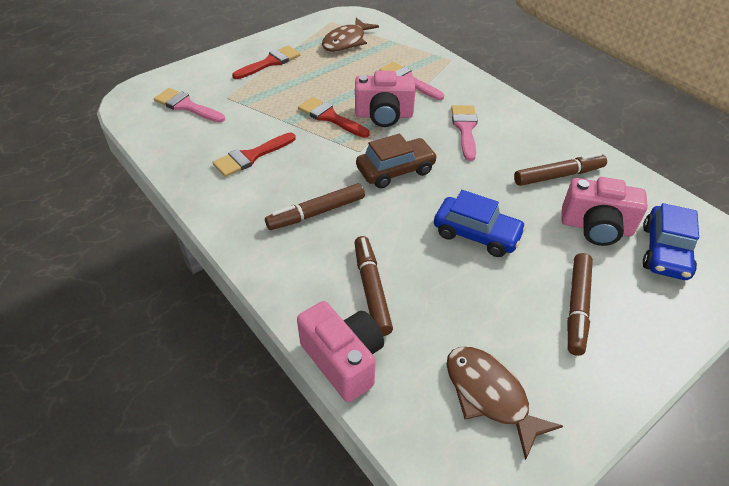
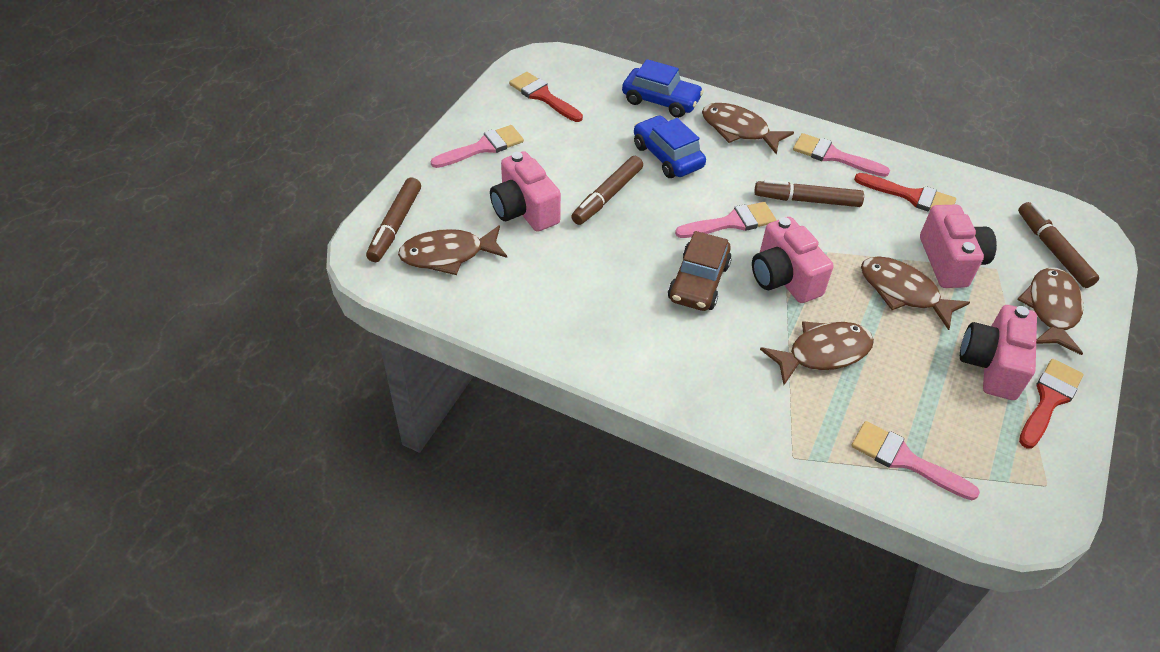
brown fish: 2 -> 5
pink brush: 3 -> 4
pink camera: 3 -> 4

